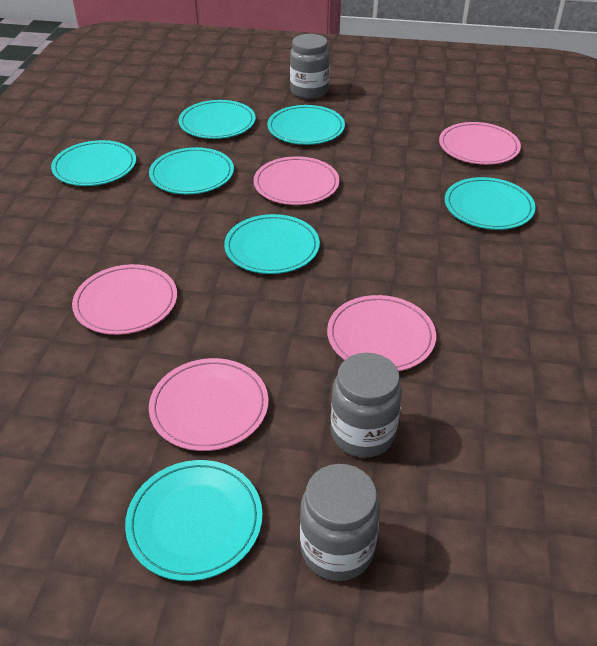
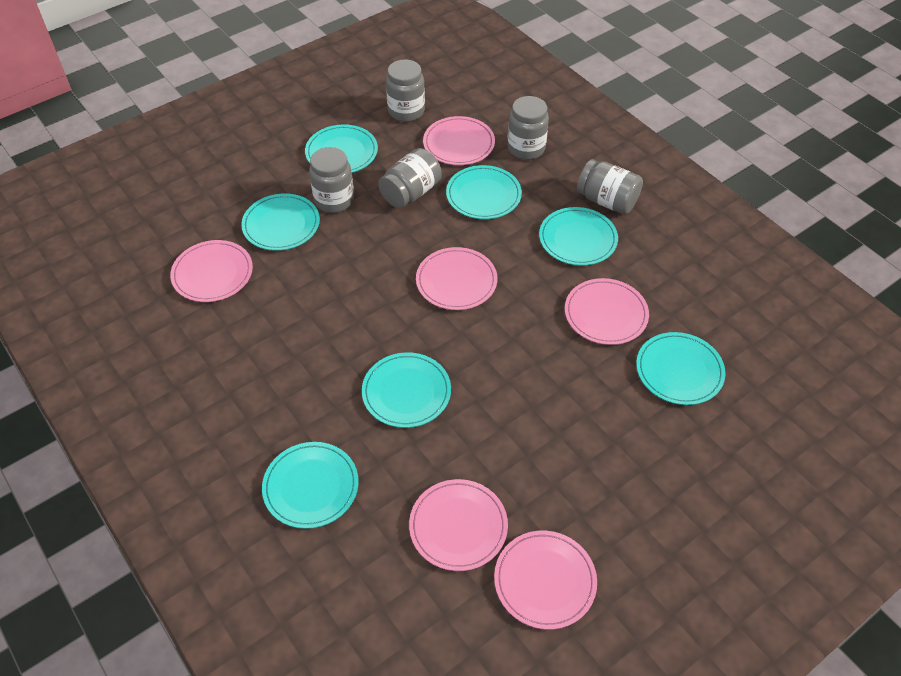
grey jar: 3 -> 5
pink plate: 5 -> 6

